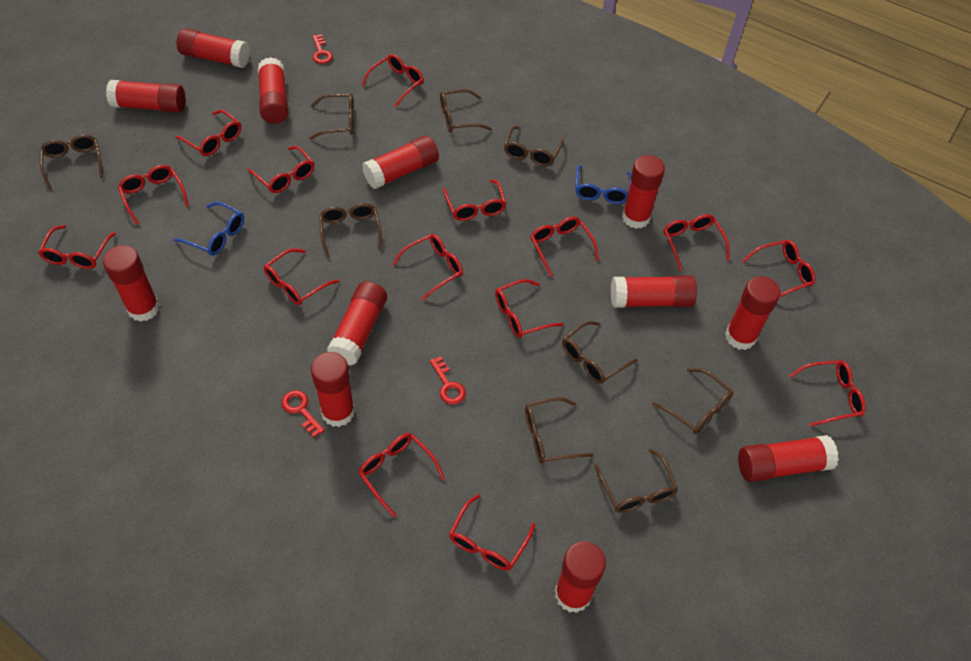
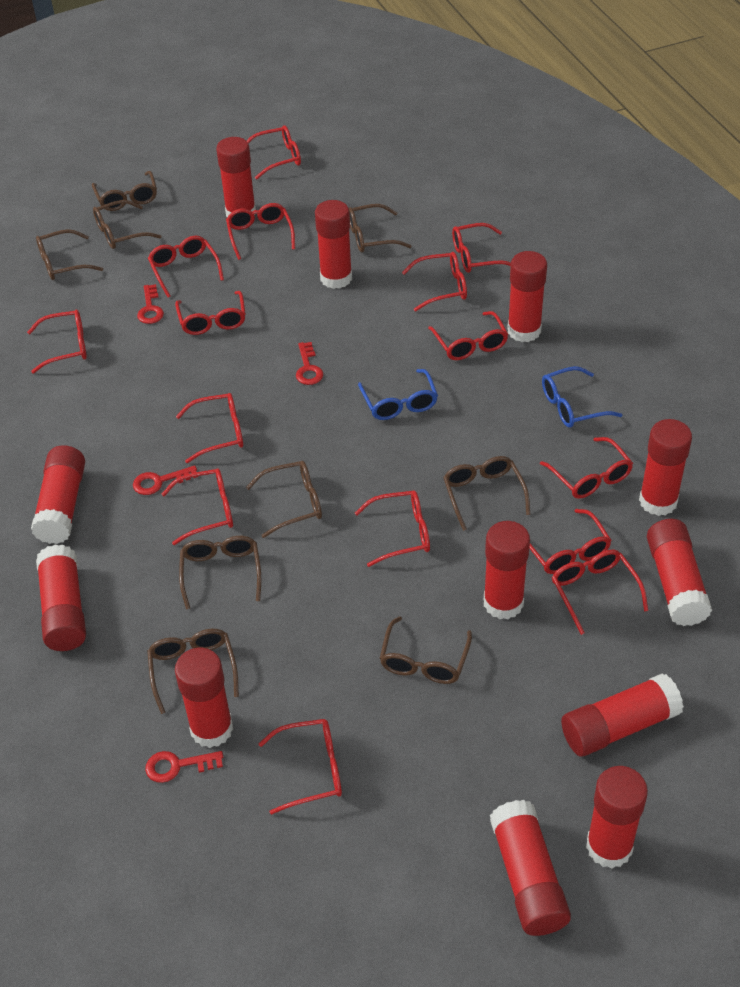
red key: 3 -> 4

